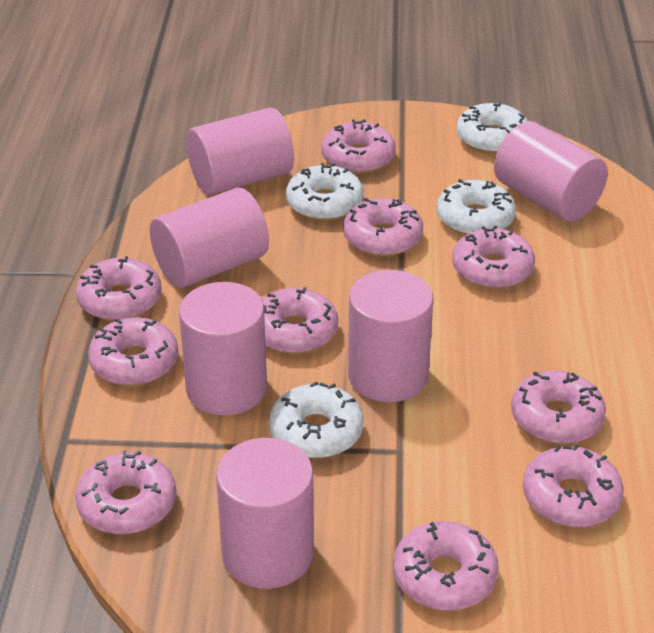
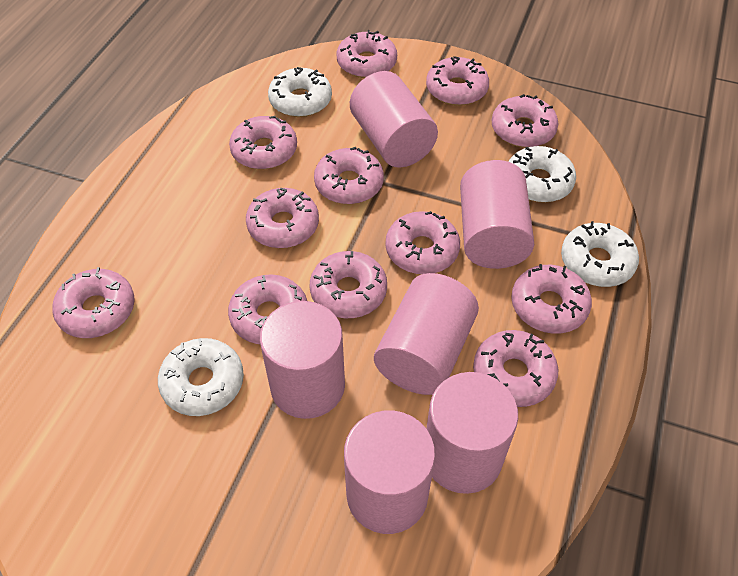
pink donut: 10 -> 12

